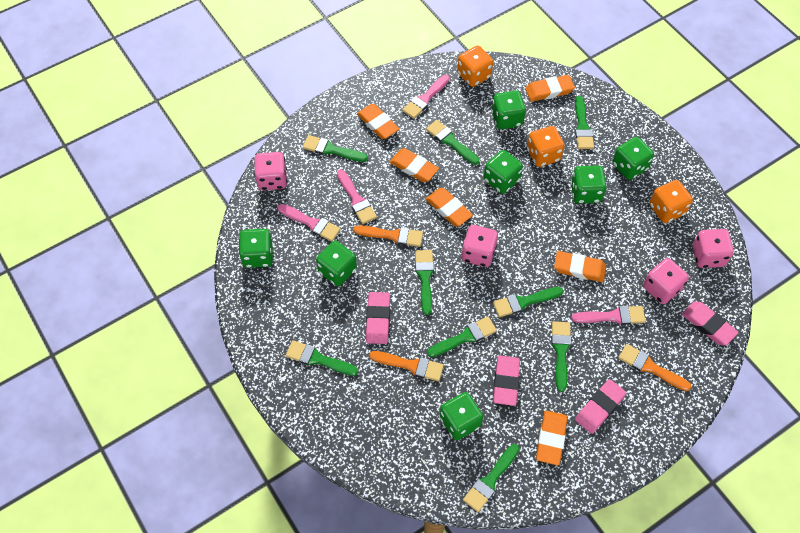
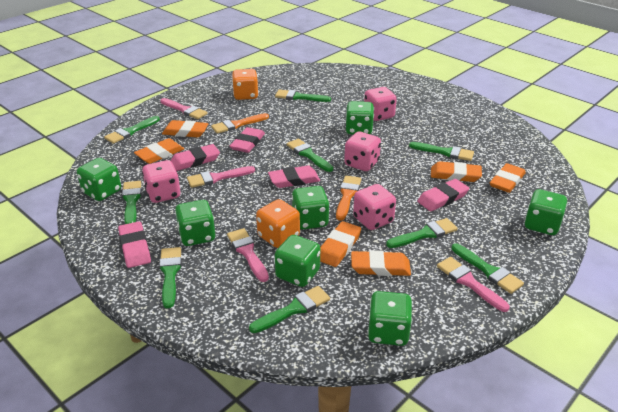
orange brush: 3 -> 2
orange dice: 3 -> 2
pink eraser: 4 -> 5

